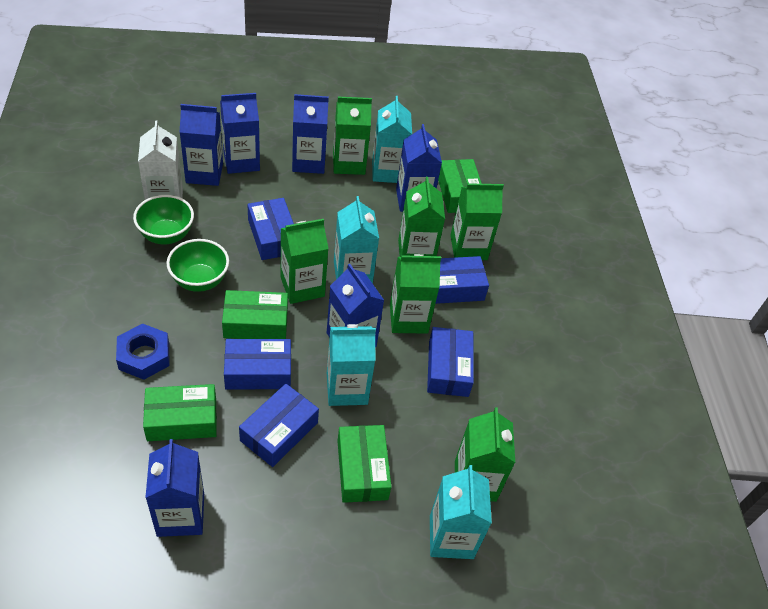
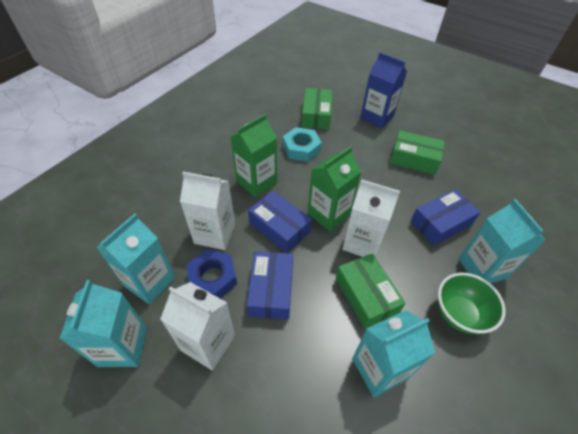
blue box: 5 -> 3
blue carton: 6 -> 1
green bowl: 2 -> 1
green box: 4 -> 3
green carton: 6 -> 2
turquoise nut: 0 -> 1
white carton: 1 -> 3

